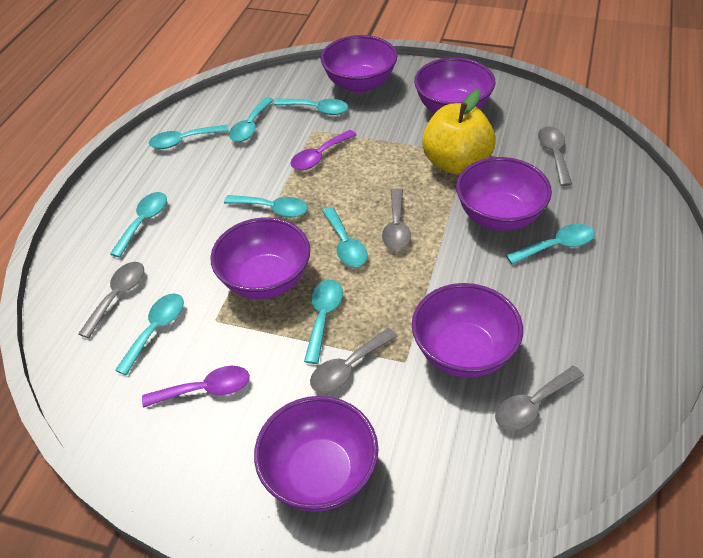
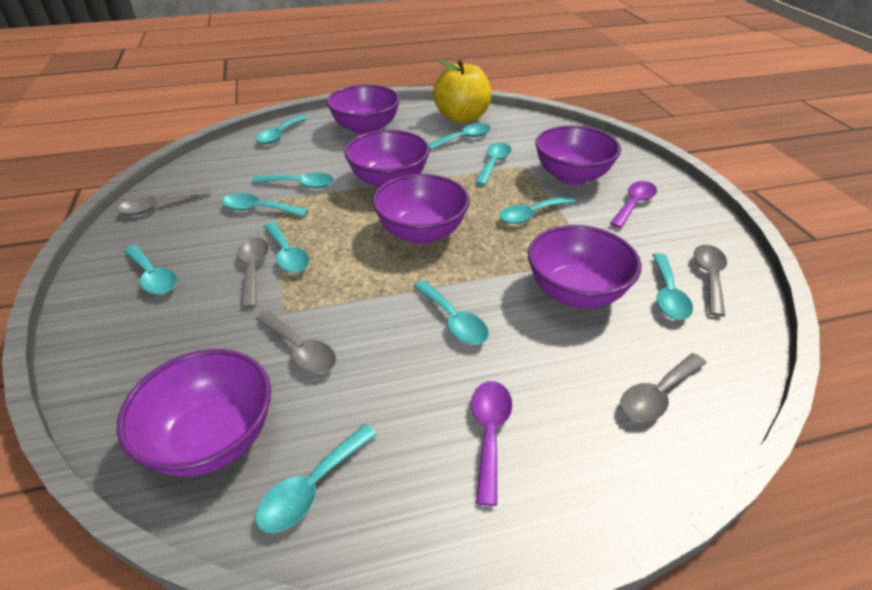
turquoise spoon: 9 -> 11

